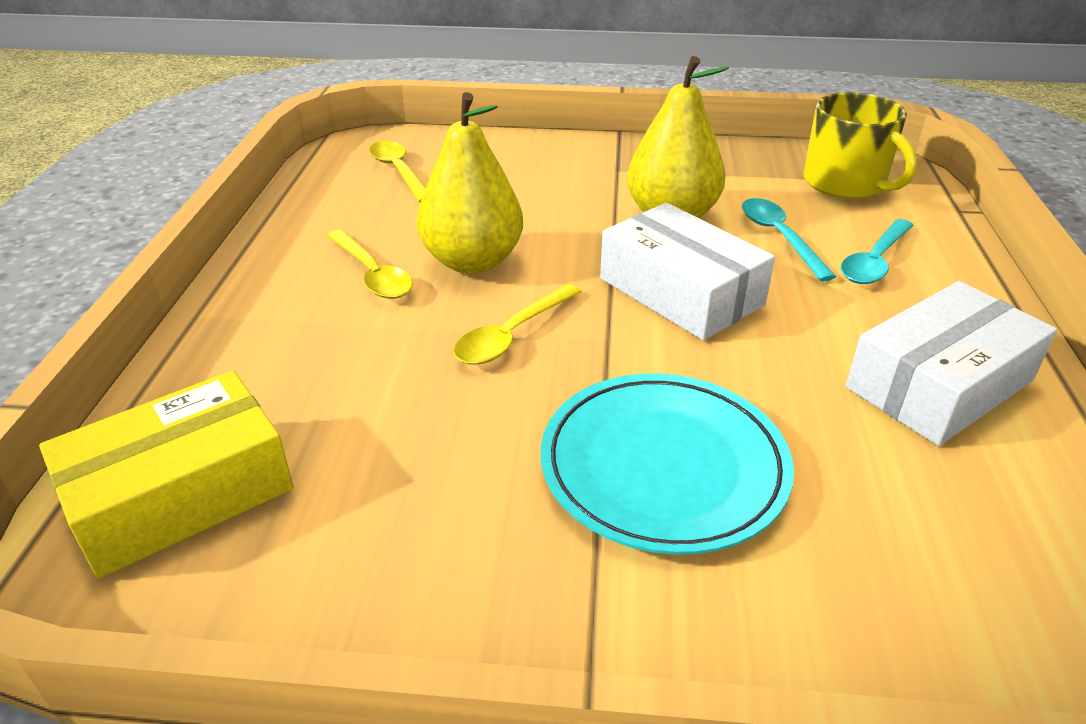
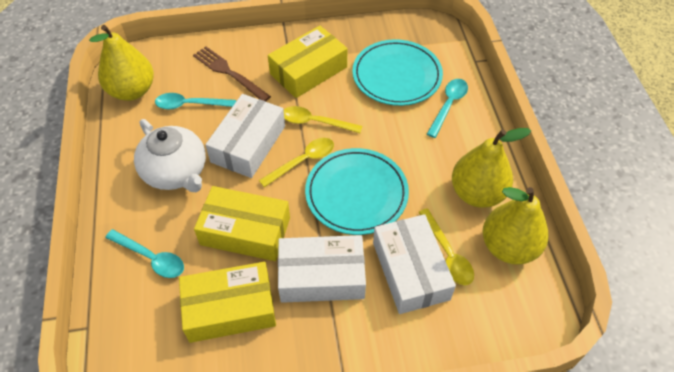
brown fork: 0 -> 1
turquoise plate: 1 -> 2
turquoise spoon: 2 -> 3
white box: 2 -> 3
white teapot: 0 -> 1
yellow box: 1 -> 3
yellow mug: 1 -> 0
yellow pear: 2 -> 3

